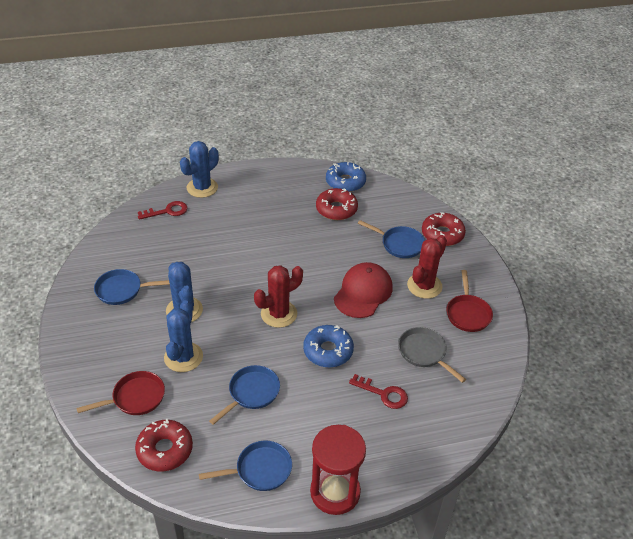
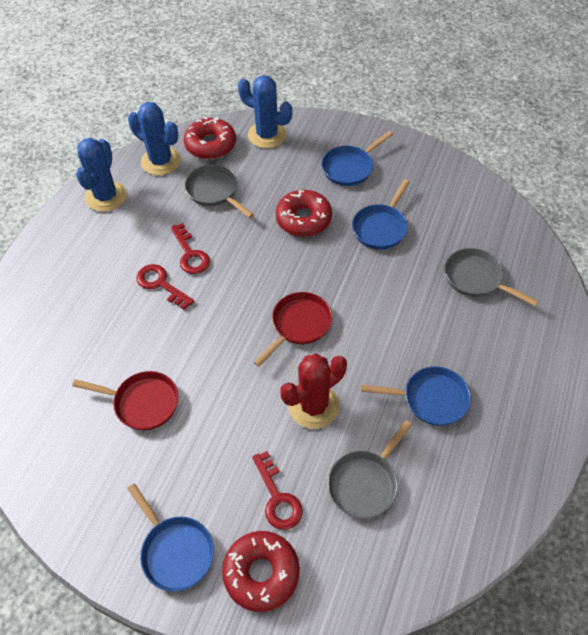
blue donut: 2 -> 0
grey pan: 1 -> 3
red cactus: 2 -> 1
red cap: 1 -> 0
red hourglass: 1 -> 0
red key: 2 -> 3

